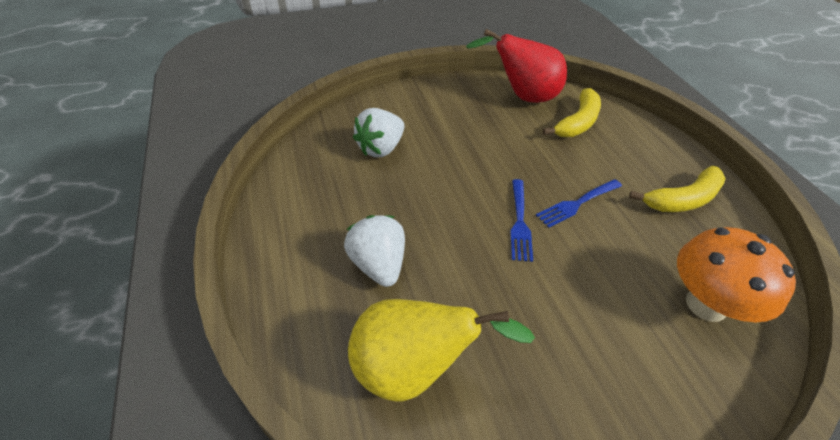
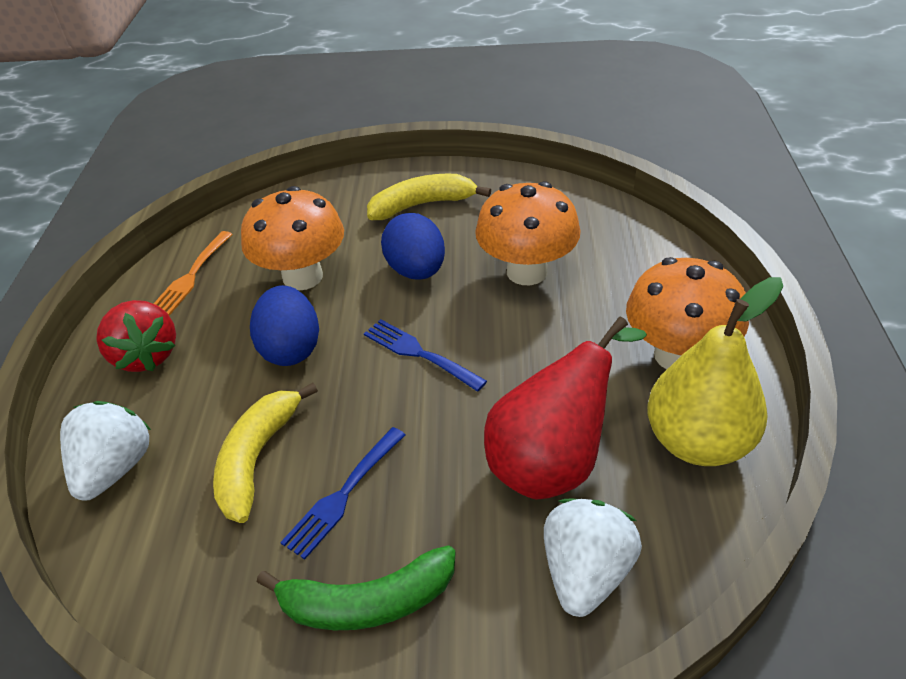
blue egg: 0 -> 2
green banana: 0 -> 1
orange fork: 0 -> 1
orange mushroom: 1 -> 3
red strawberry: 0 -> 1

